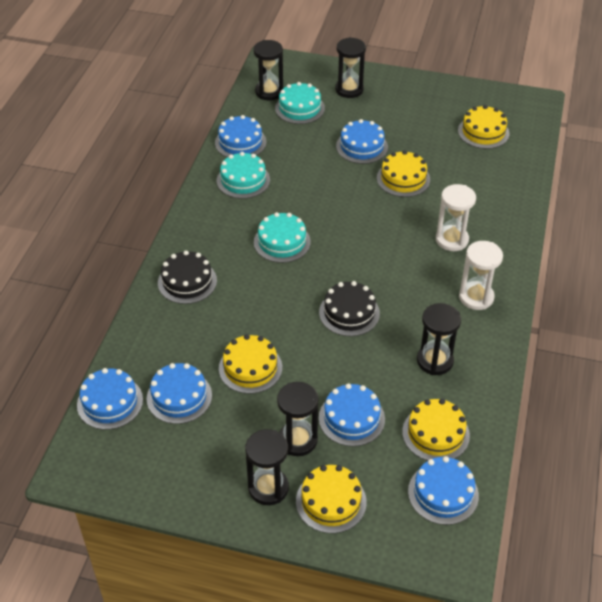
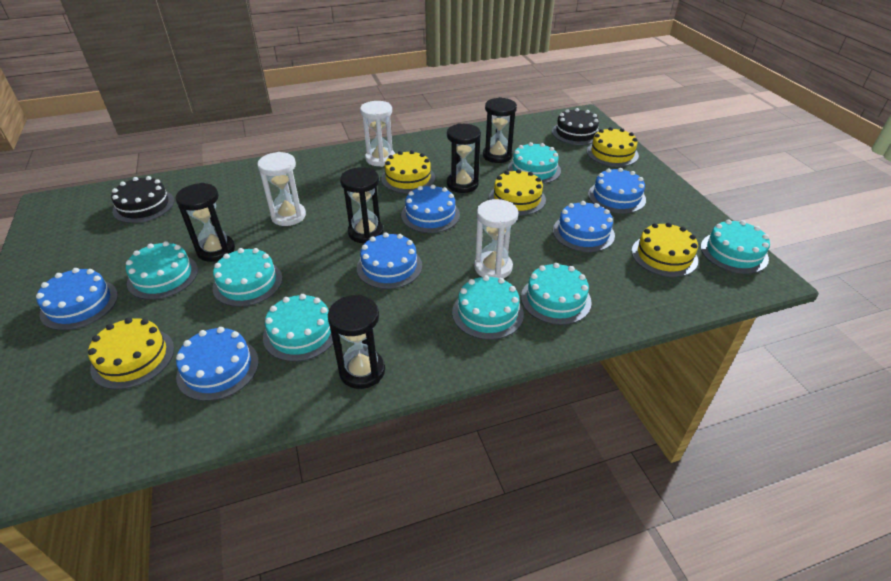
turquoise cake: 3 -> 7
white hourglass: 2 -> 3

